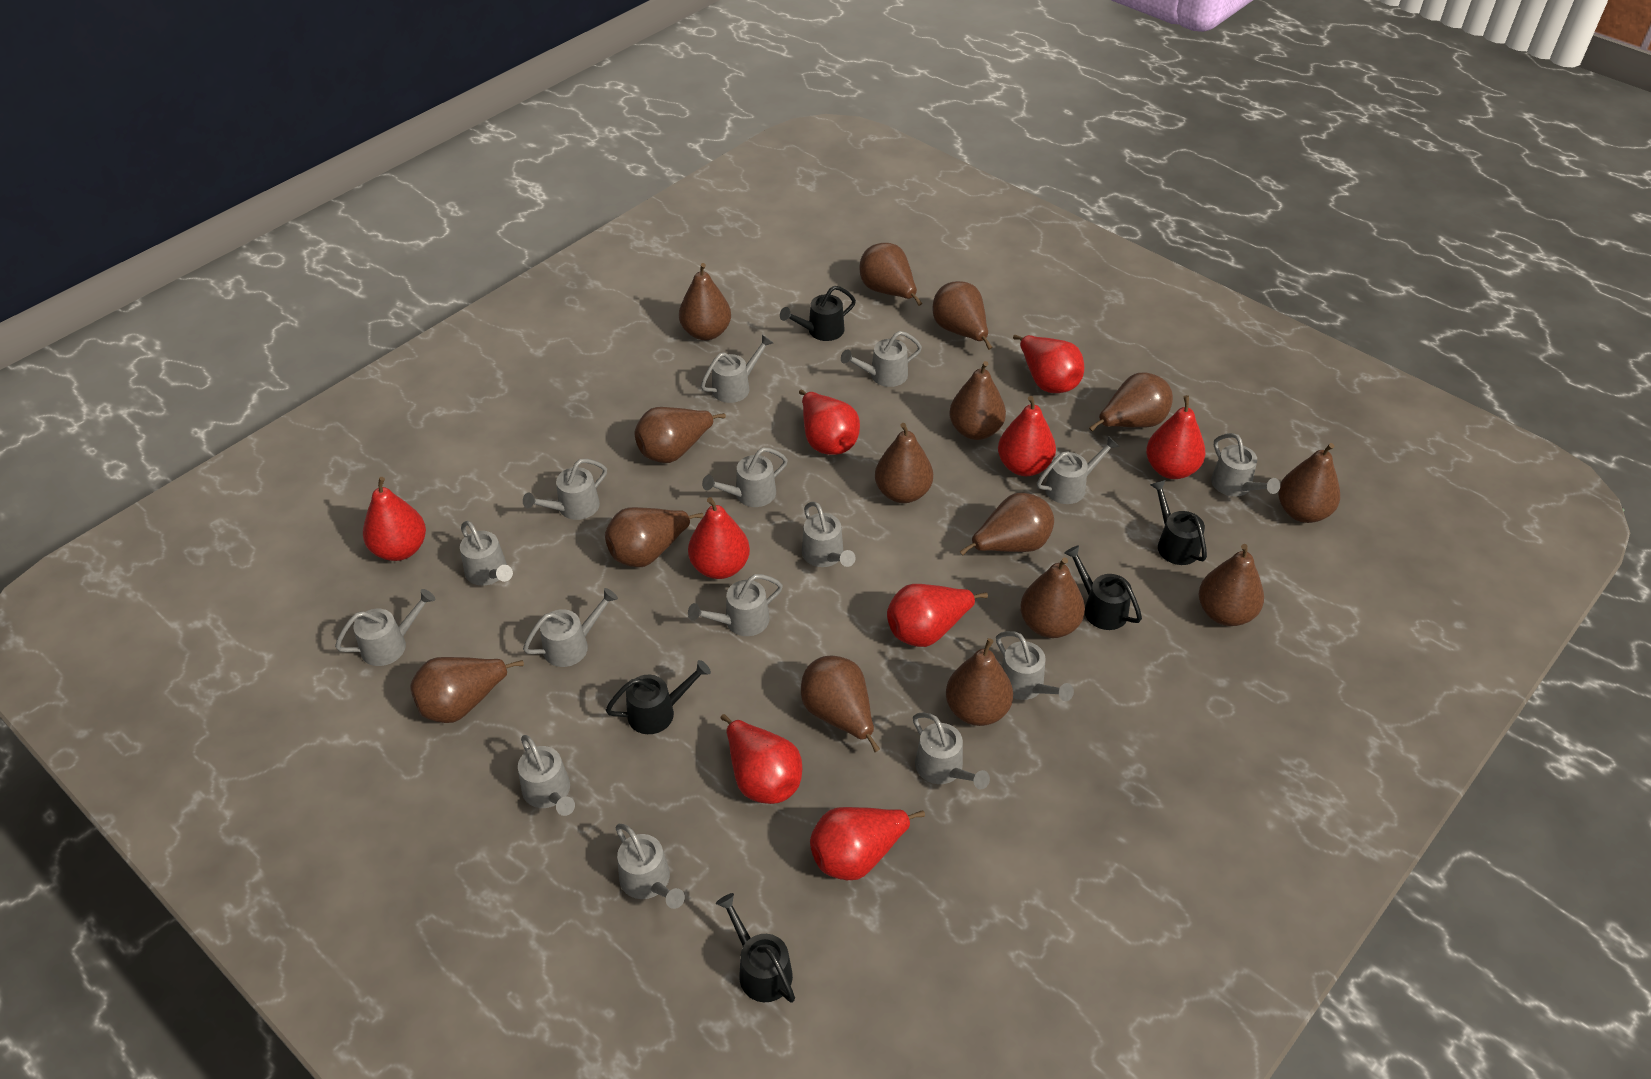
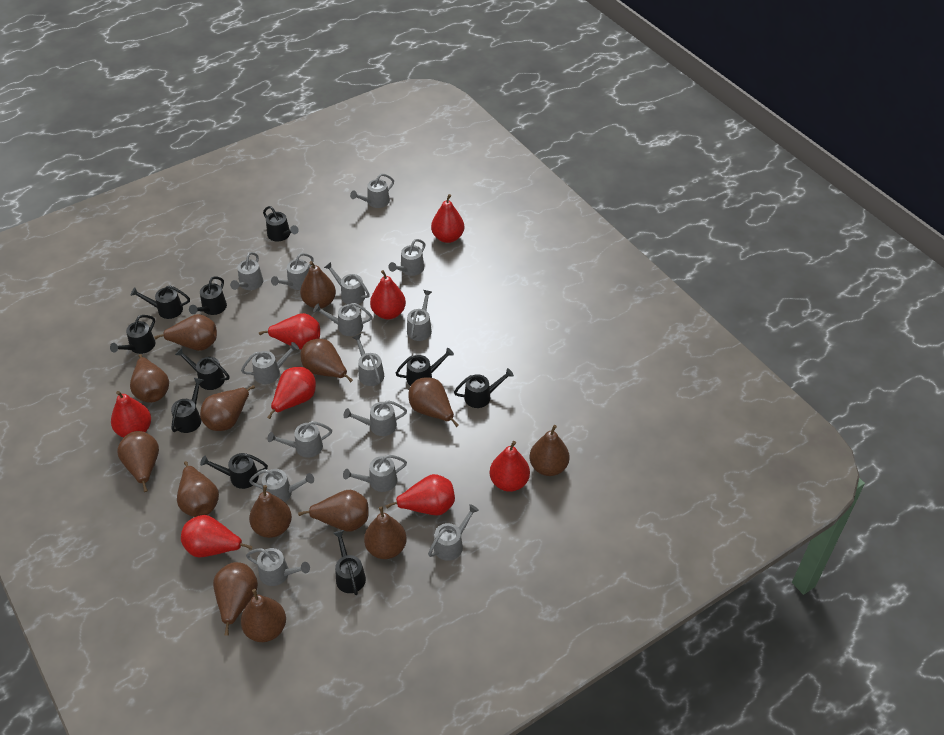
black watering can: 5 -> 10
brown pear: 15 -> 14
red pear: 9 -> 8

